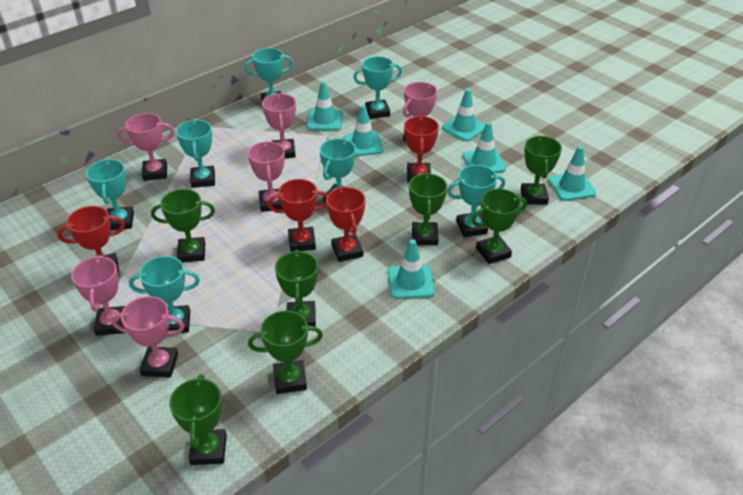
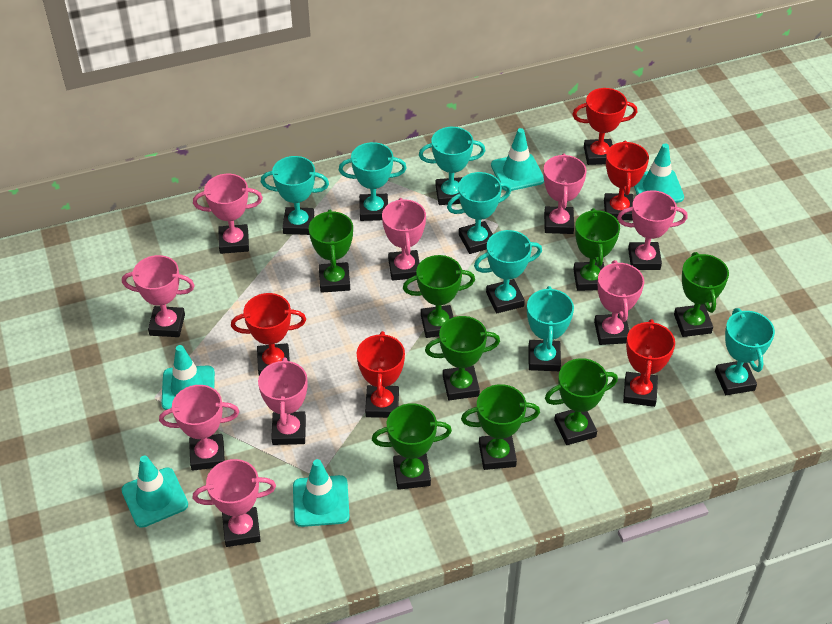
green trophy: 7 -> 8
pink trophy: 6 -> 9
red trophy: 4 -> 5
turquoise traffic cone: 6 -> 5

